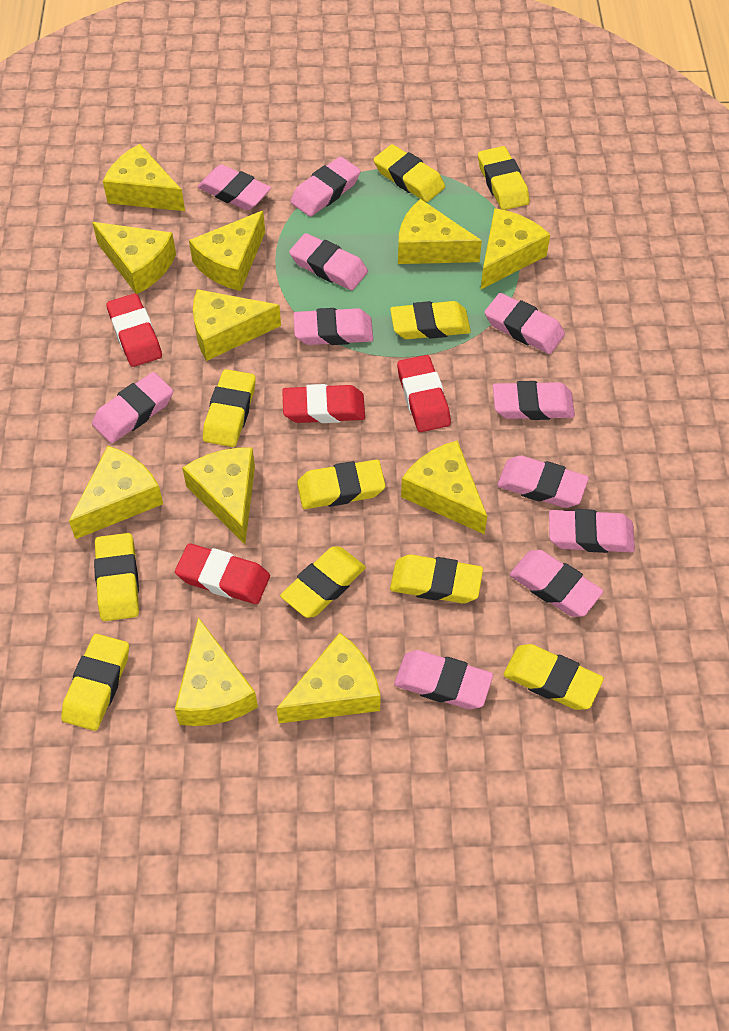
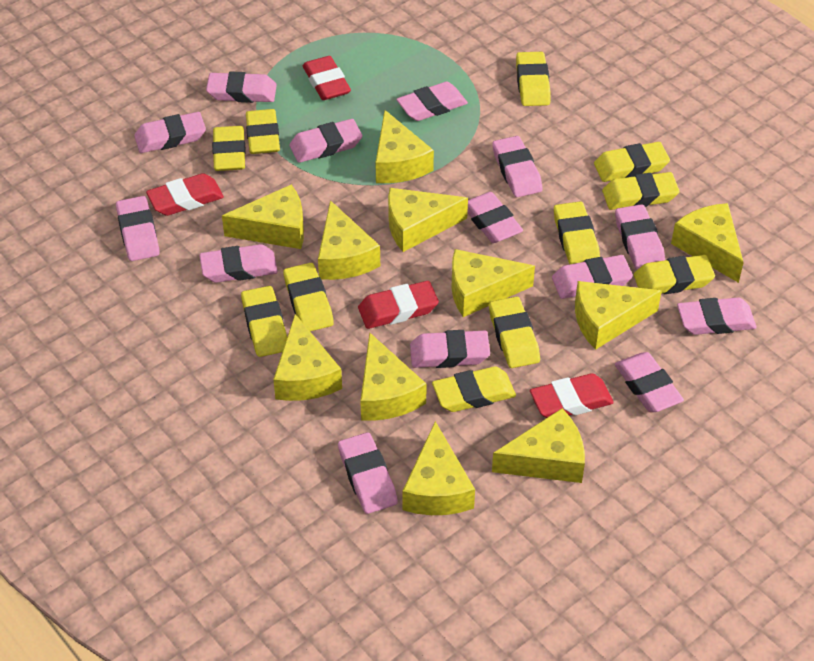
pink eraser: 11 -> 14
yellow eraser: 10 -> 11

